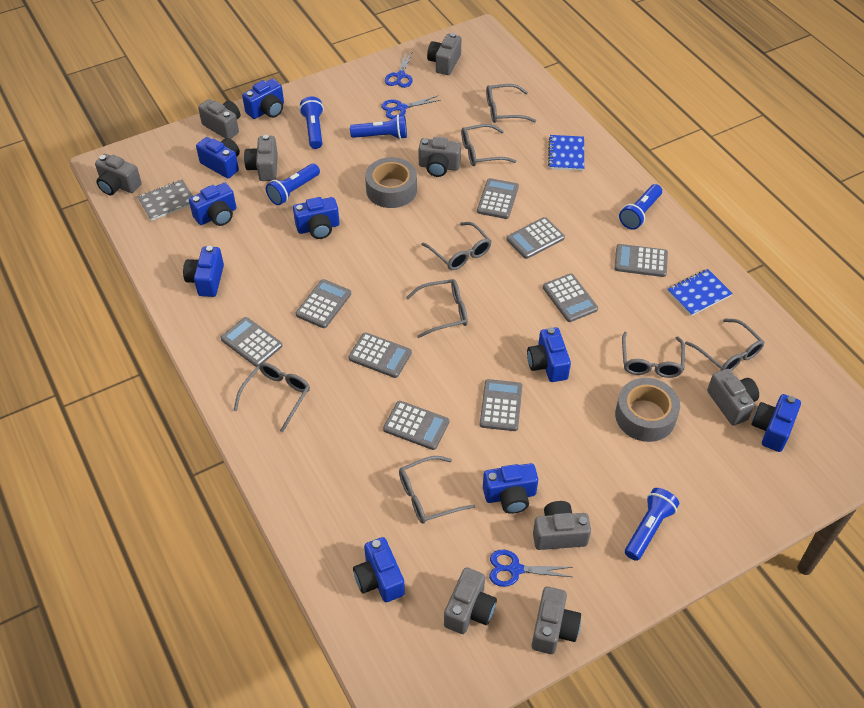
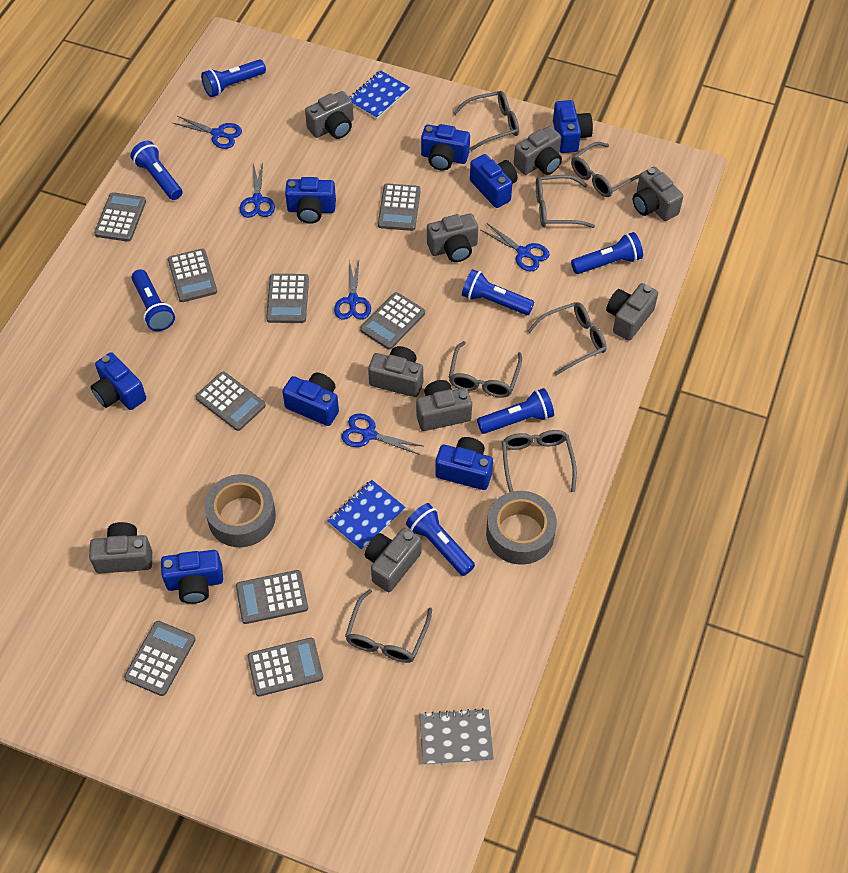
blue camera: 9 -> 8
blue flashlight: 5 -> 7
blue scissors: 3 -> 5
grey glasses: 8 -> 7

